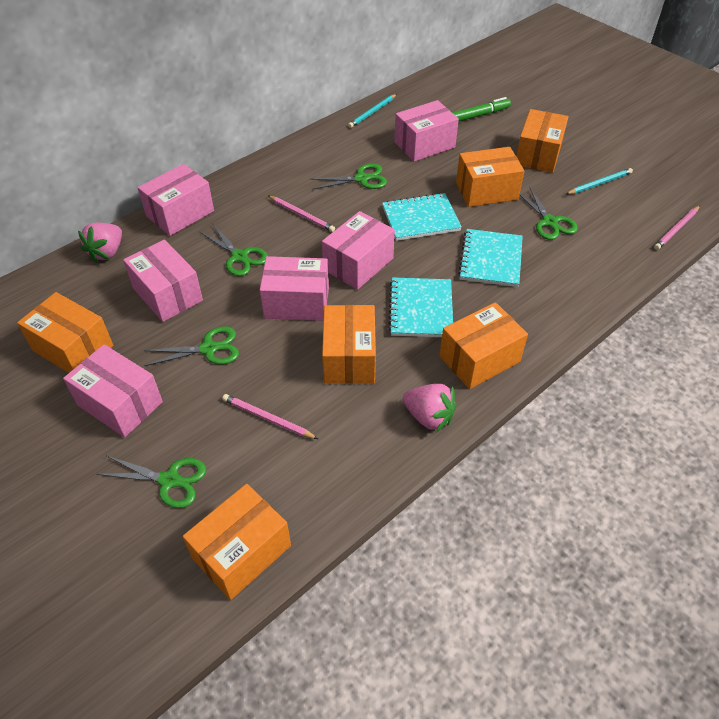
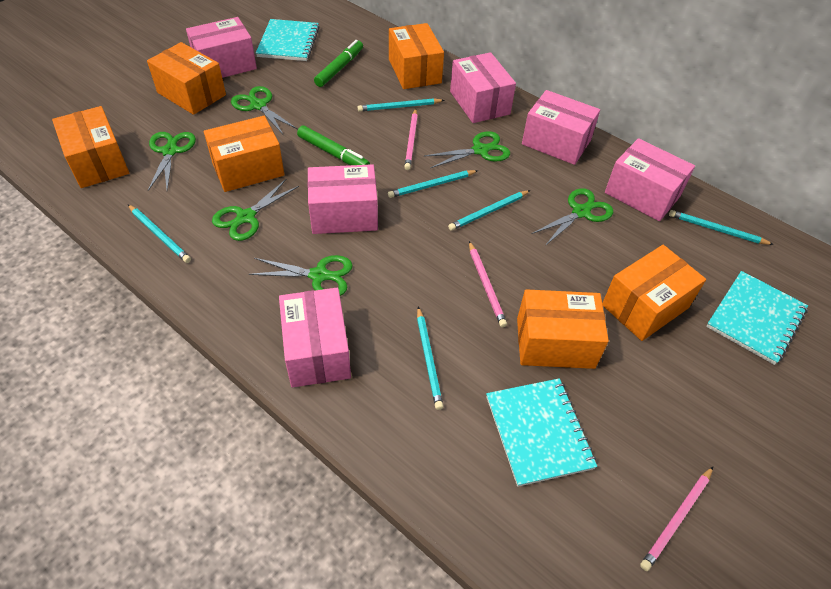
green marker: 1 -> 2
green scissors: 5 -> 6
pink strawberry: 2 -> 0
turquoise pencil: 2 -> 6

